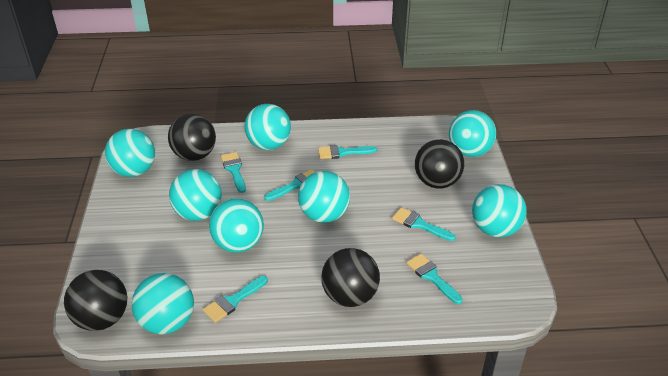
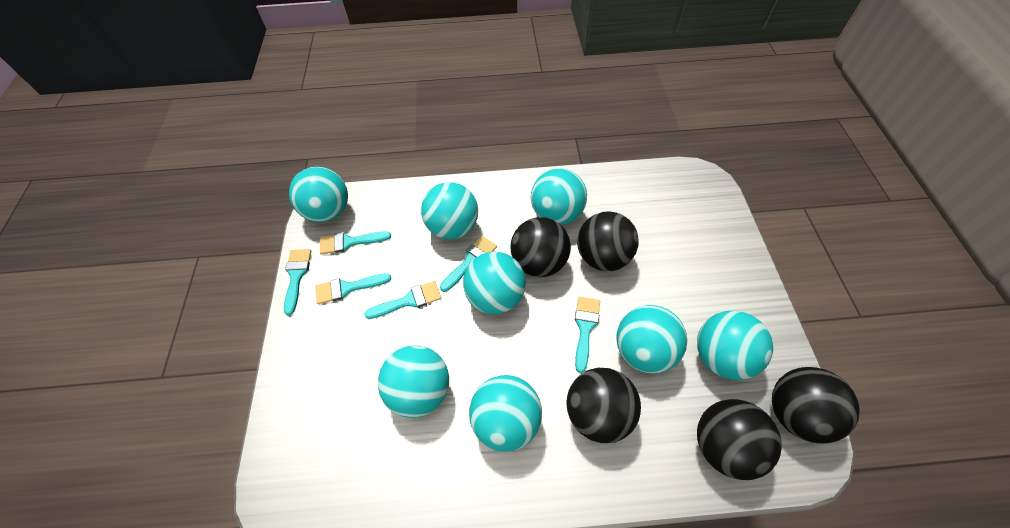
black ball: 4 -> 5

